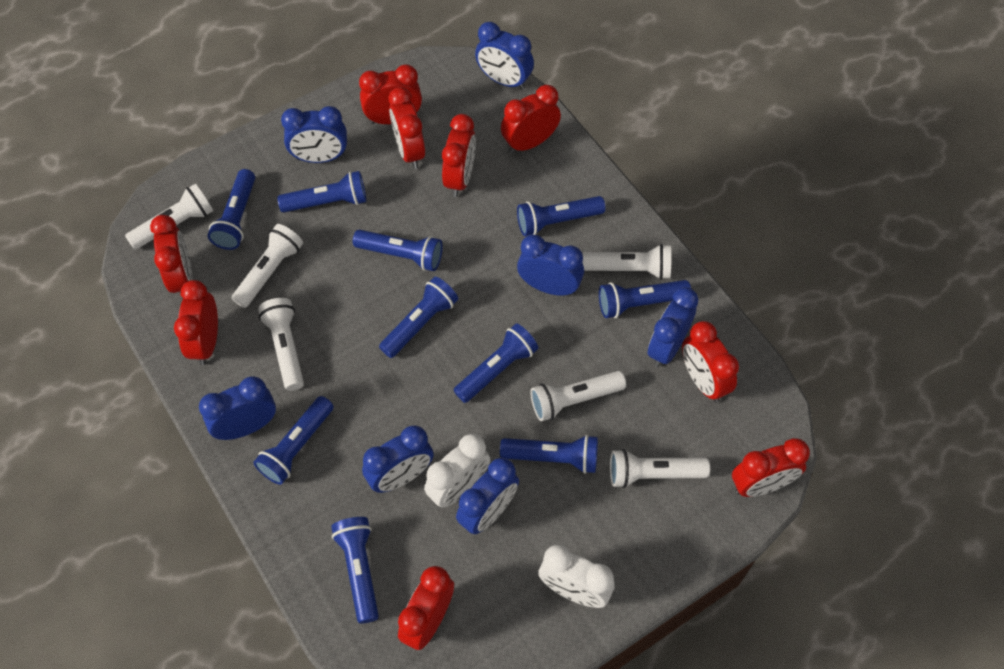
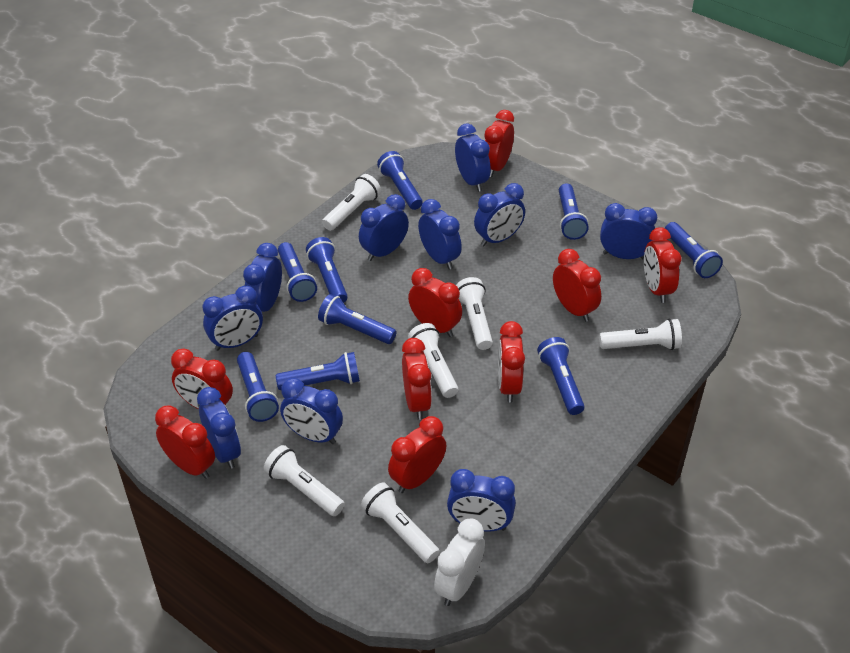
blue clock: 7 -> 10
blue flashlight: 10 -> 9
white clock: 2 -> 1

